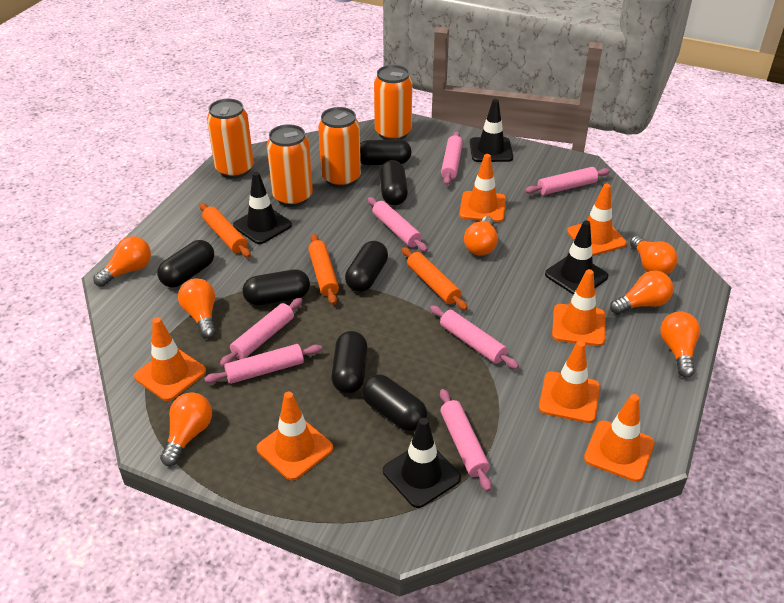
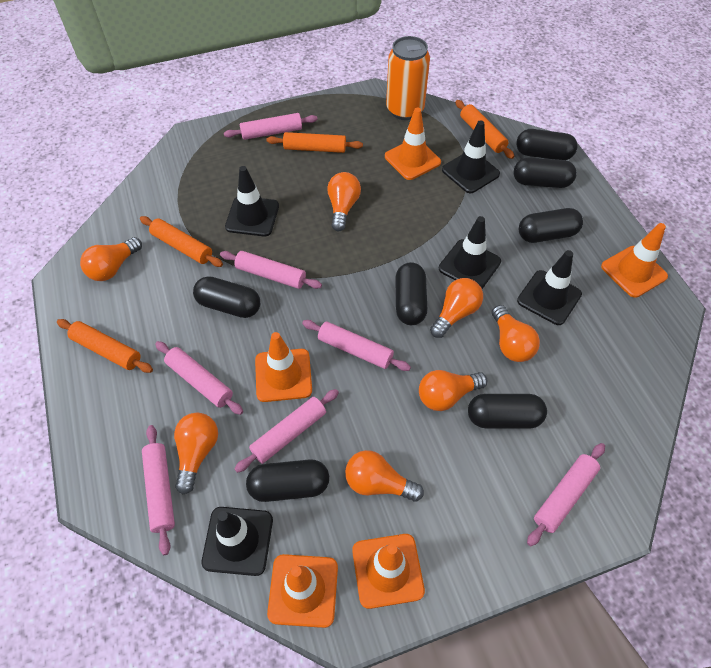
black traffic cone: 4 -> 5
orange can: 4 -> 1
orange rolling pin: 3 -> 4
orange traffic cone: 7 -> 5

